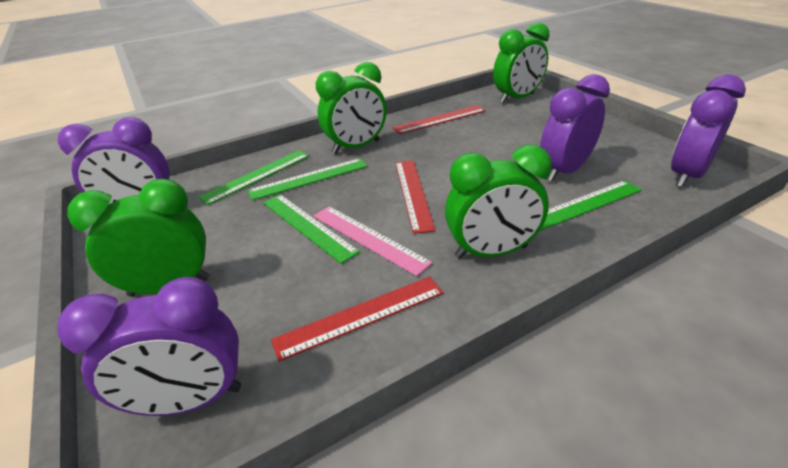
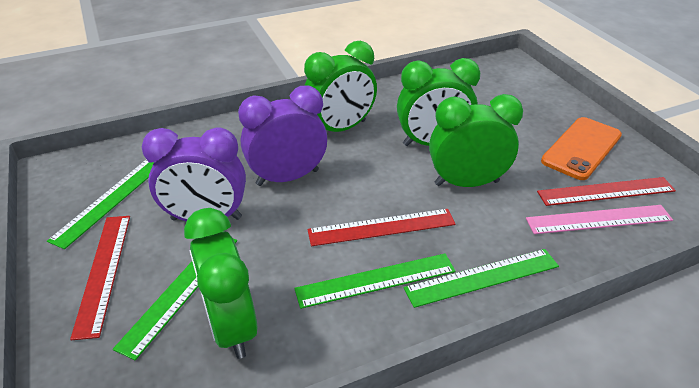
orange phone: 0 -> 1
purple clock: 4 -> 2

